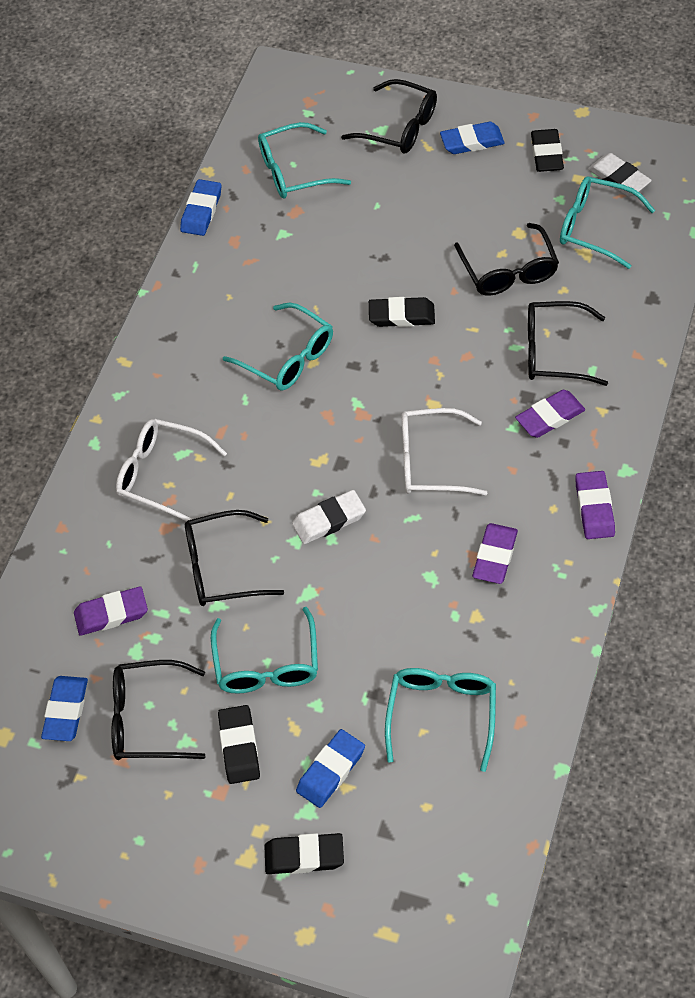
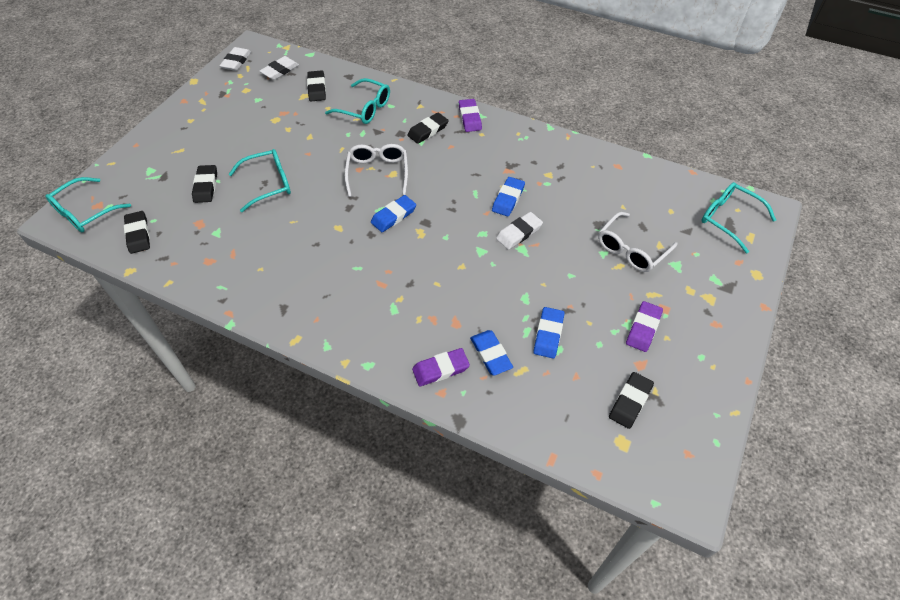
black eraser: 4 -> 5
black glasses: 5 -> 0
purple eraser: 4 -> 3
turquoise glasses: 5 -> 4
white eraser: 2 -> 3

